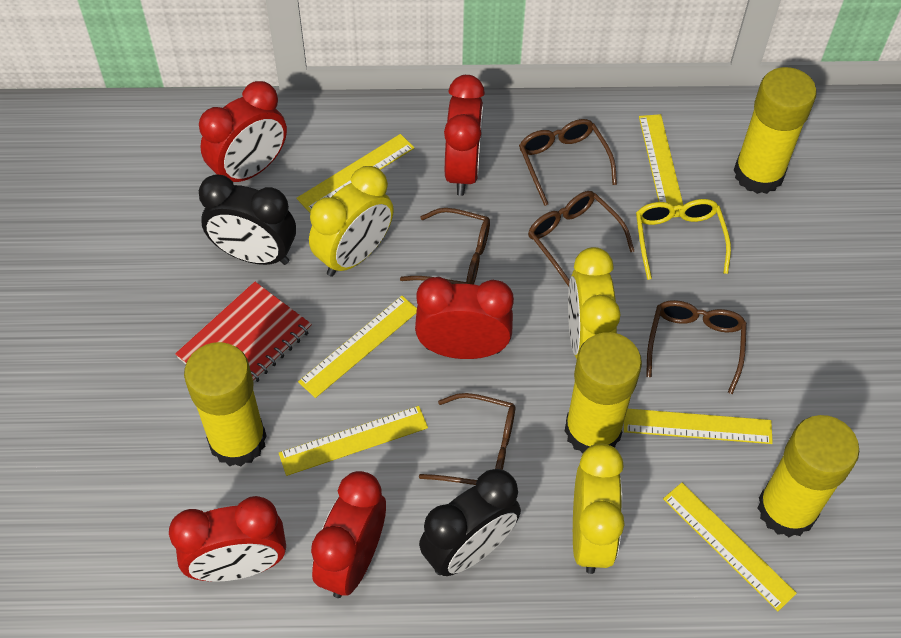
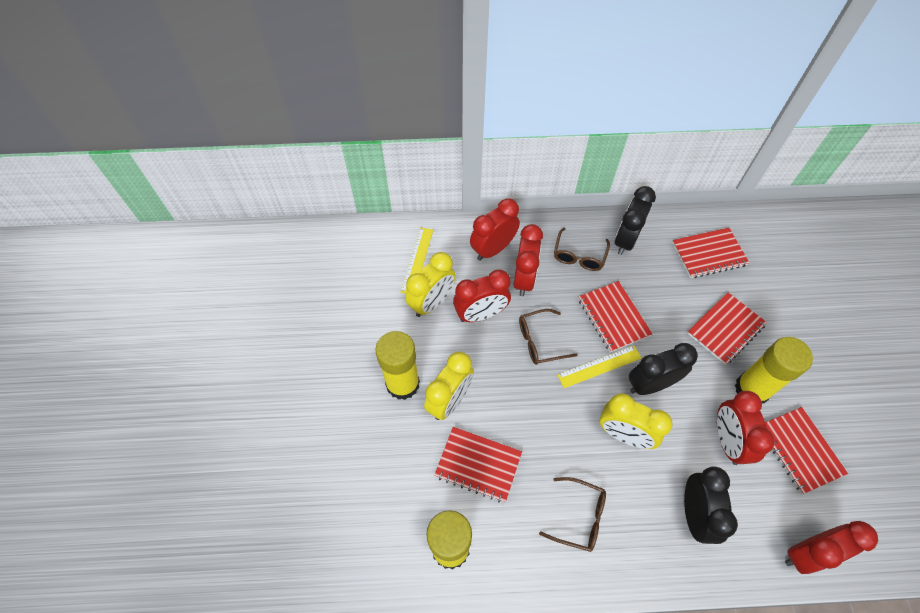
black clock: 2 -> 3
brown glasses: 5 -> 3
red notebook: 1 -> 5
yellow glasses: 1 -> 0
yellow glue stick: 4 -> 3
yellow ruler: 6 -> 2

